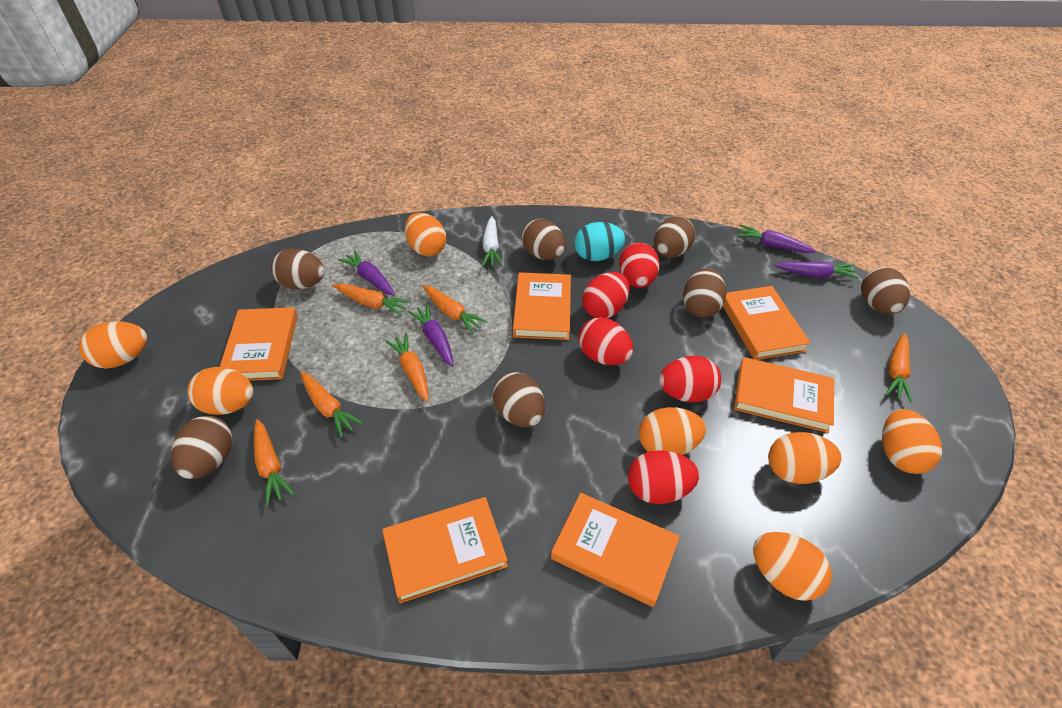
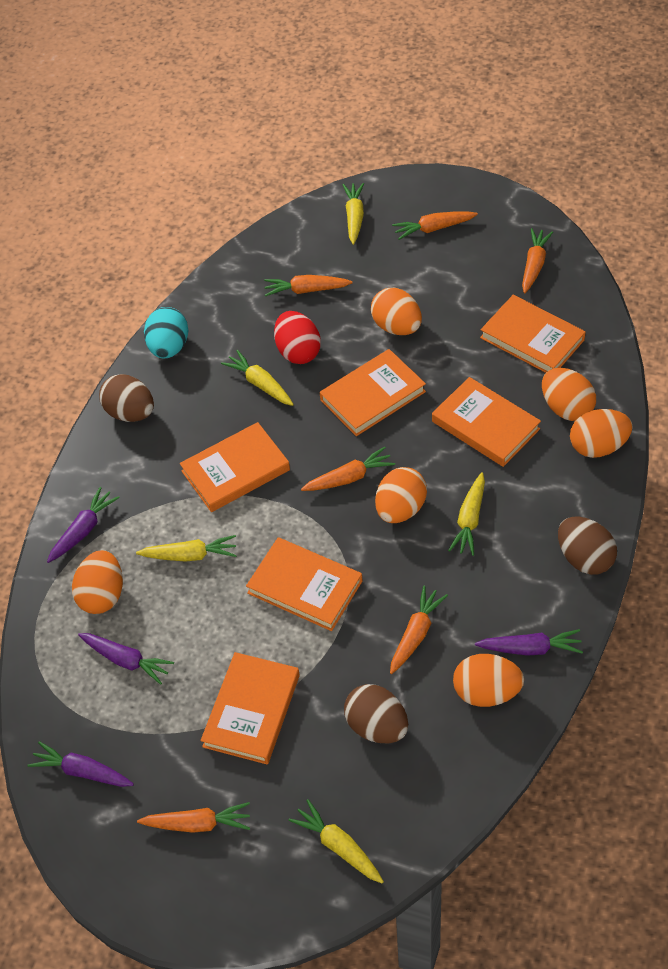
brown egg: 7 -> 3
orange egg: 7 -> 6
red egg: 5 -> 1
white carrot: 1 -> 0
yellow carrot: 0 -> 5

